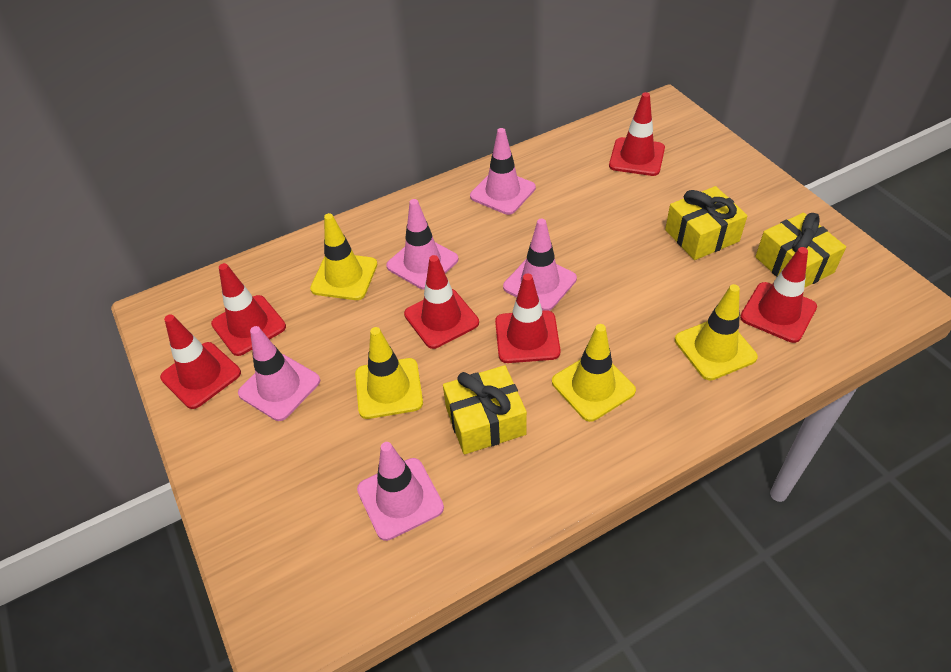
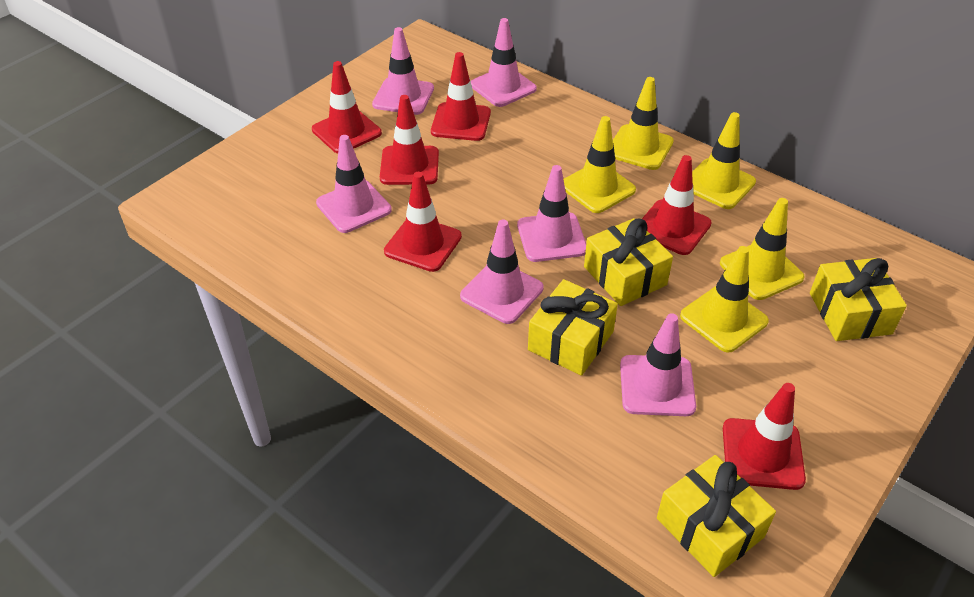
pink traffic cone: 5 -> 6
yellow gift: 3 -> 4
yellow traffic cone: 4 -> 5

